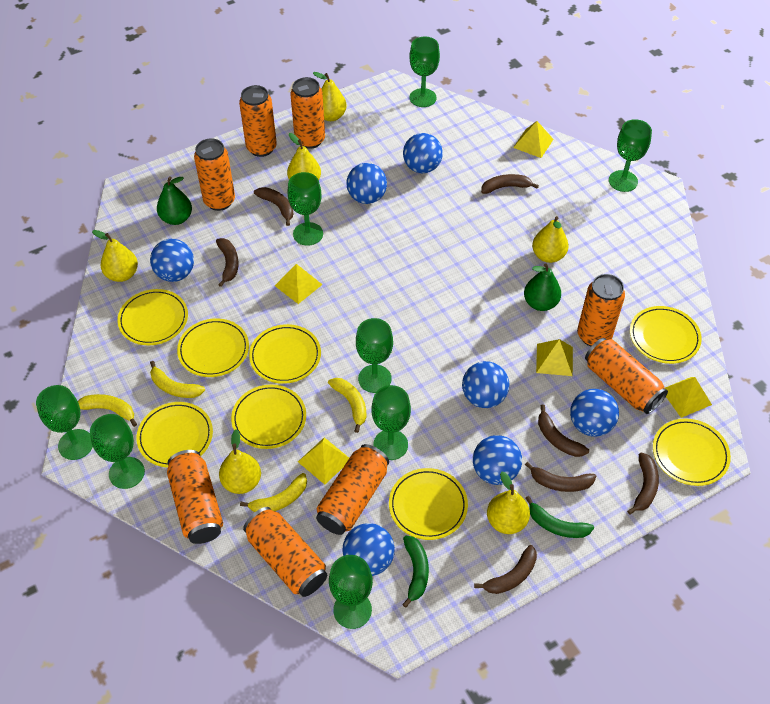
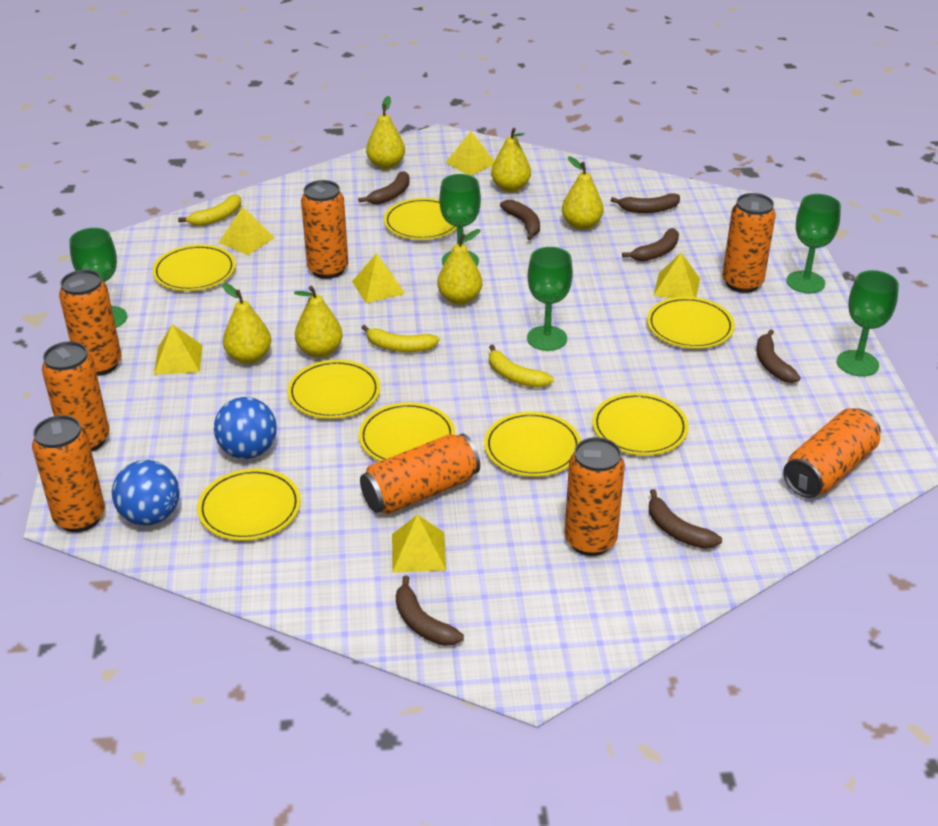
blue ball: 7 -> 2
green banana: 2 -> 0
green goblet: 8 -> 5
green pear: 2 -> 0
yellow banana: 4 -> 3
yellow pyramid: 5 -> 6

